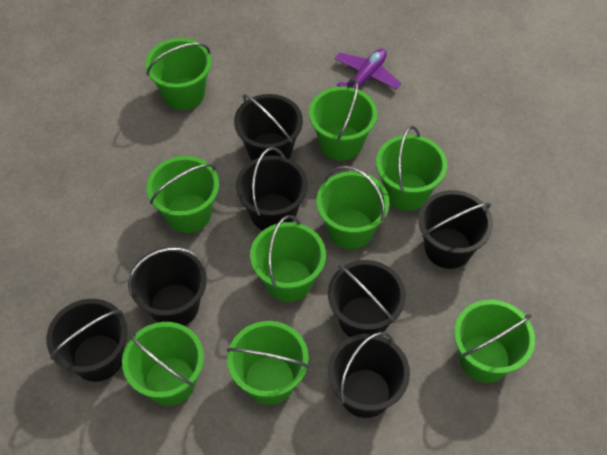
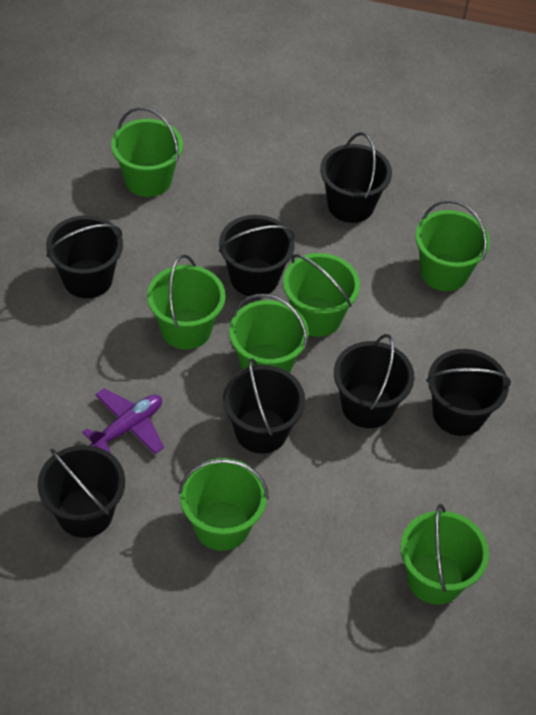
green bucket: 9 -> 7

